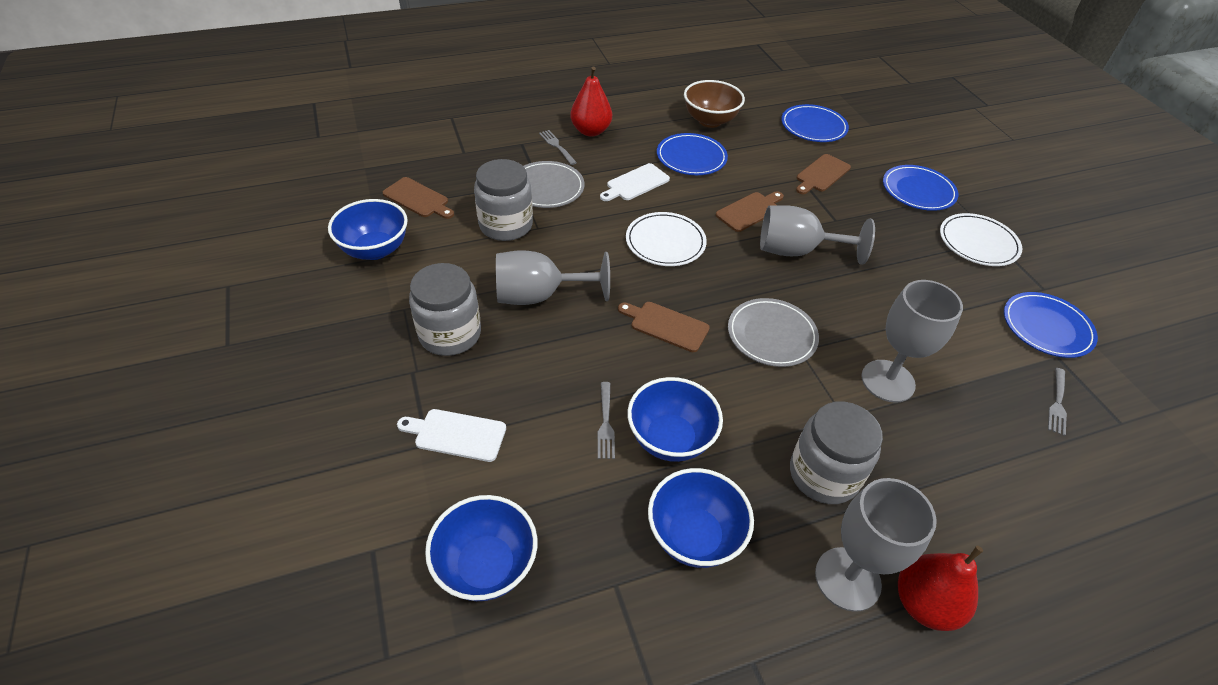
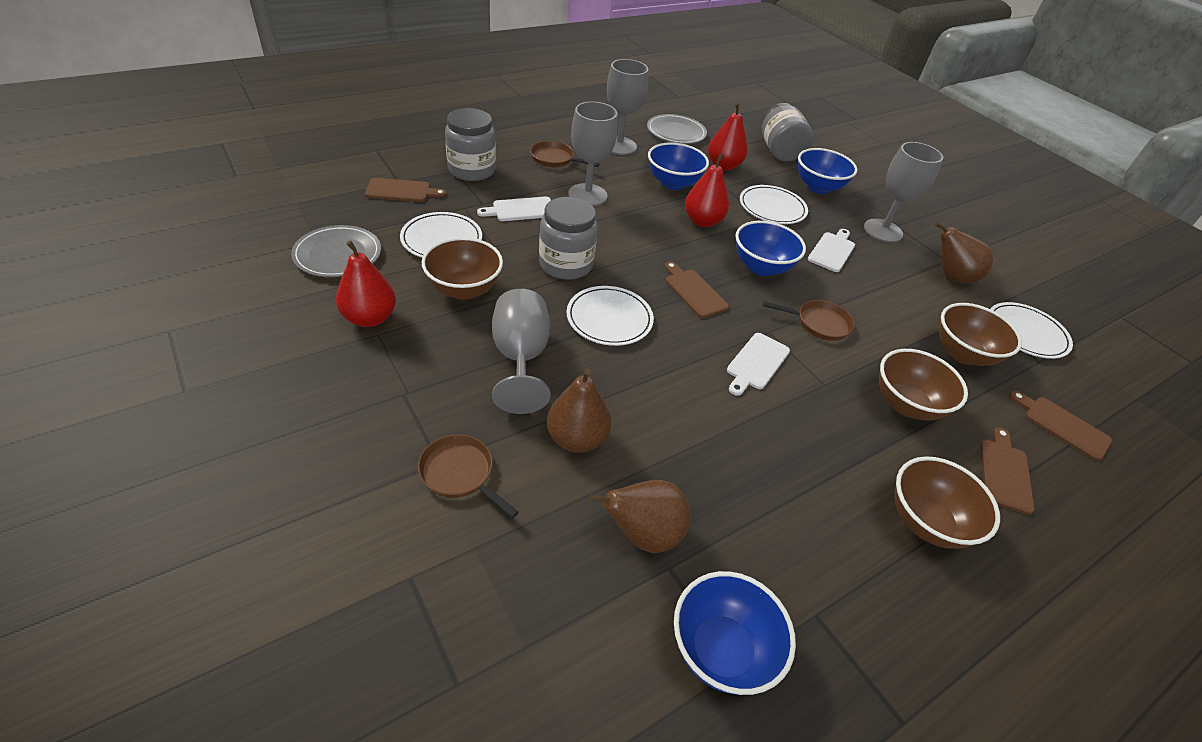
blue plate: 4 -> 0
brown bowl: 1 -> 4
brown pan: 0 -> 3
brown pear: 0 -> 3
grey fork: 3 -> 0
red pear: 2 -> 3
white cutting board: 2 -> 3
white plate: 2 -> 4

